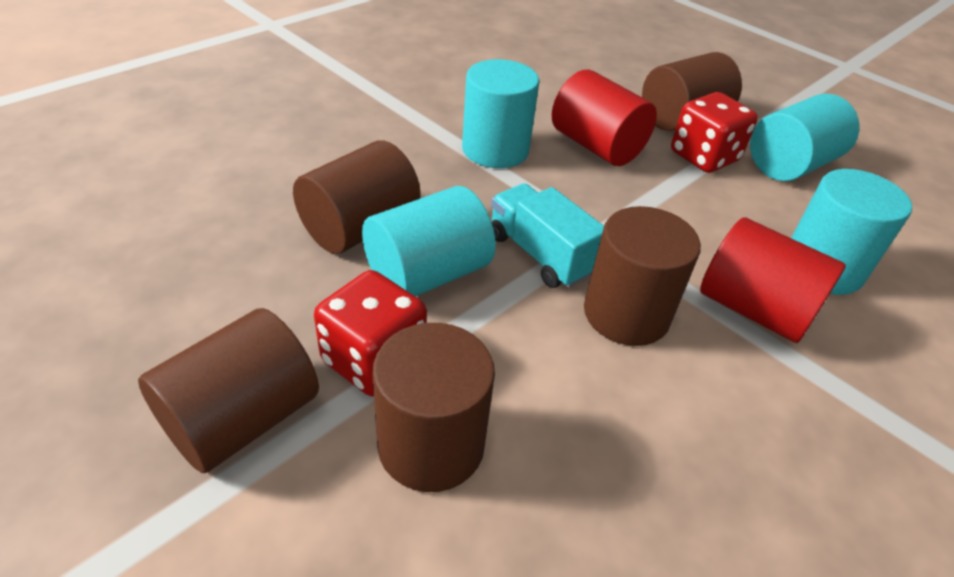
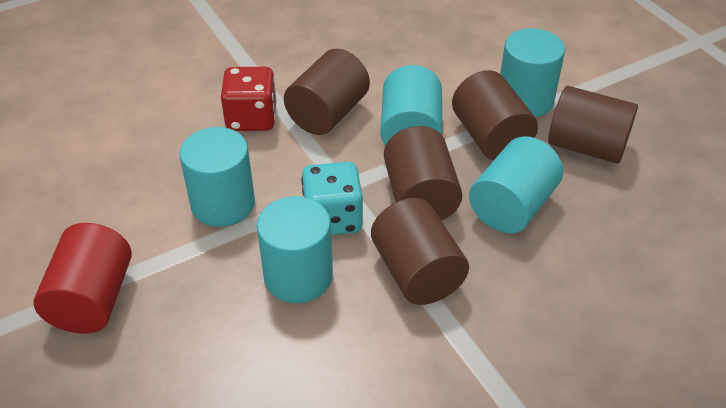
red cylinder: 2 -> 1
red dice: 2 -> 1
turquoise cylinder: 4 -> 5
turquoise dice: 0 -> 1
turquoise truck: 1 -> 0

